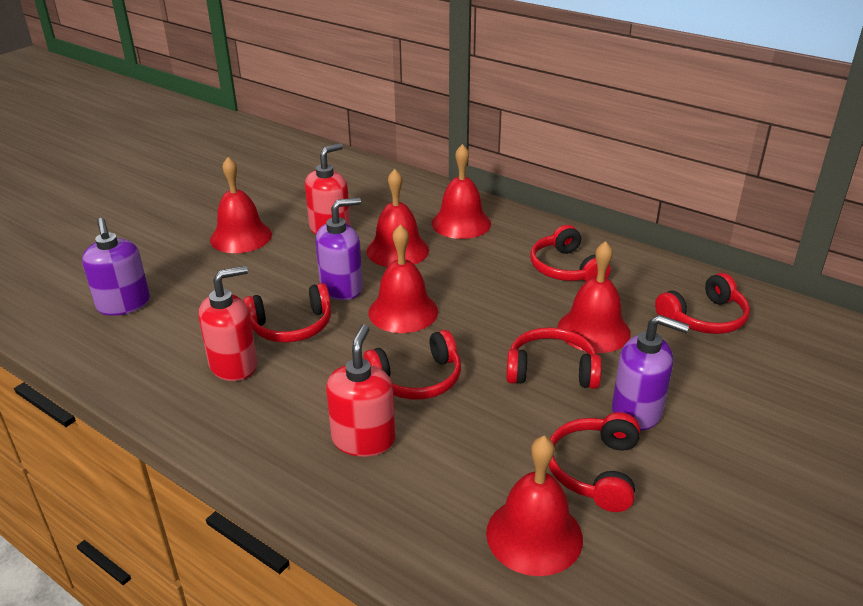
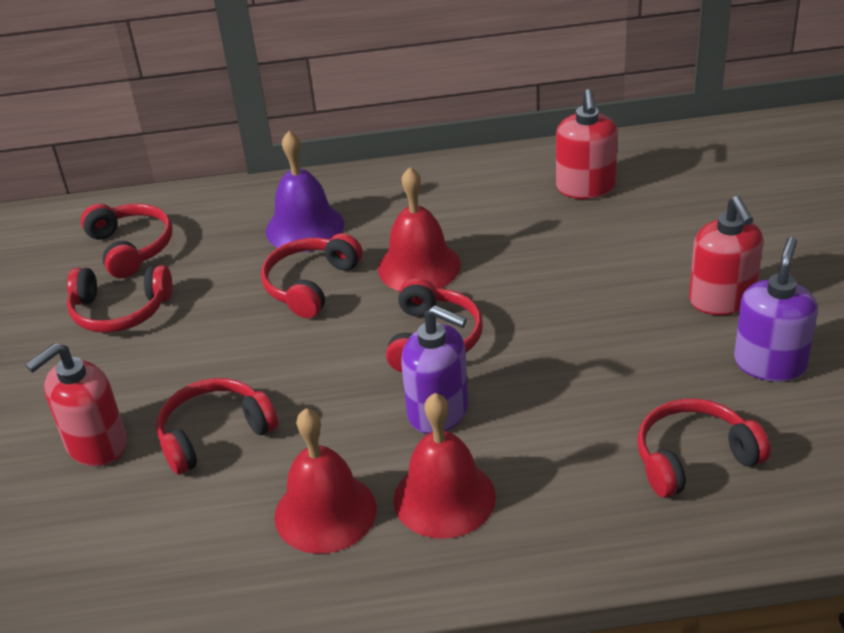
purple bell: 0 -> 1
purple soap dispenser: 3 -> 2
red bell: 6 -> 3

